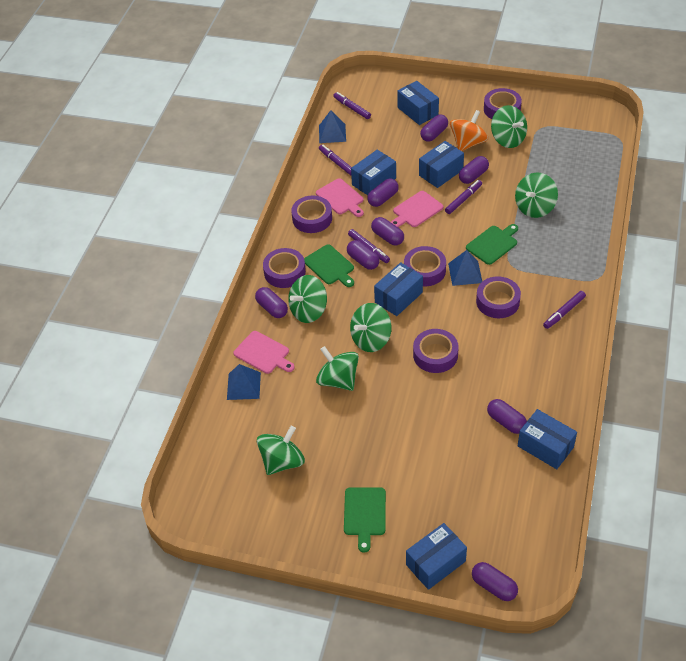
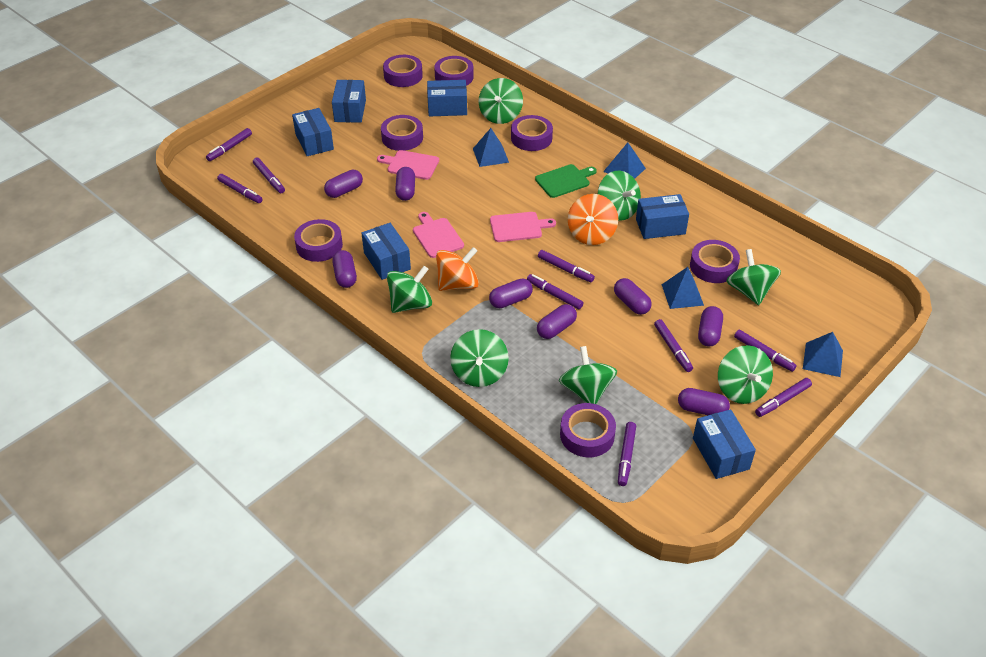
blue pyramid: 3 -> 4
green cutting board: 3 -> 1
green spinning top: 6 -> 7
orange spinning top: 1 -> 2
purple marker: 5 -> 9
purple tape: 6 -> 7

